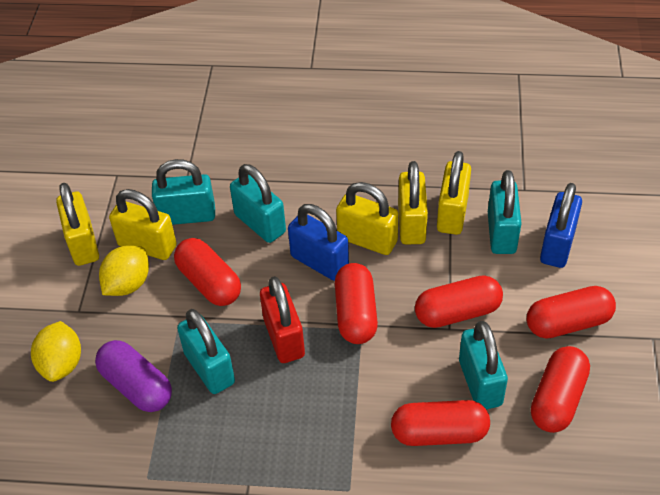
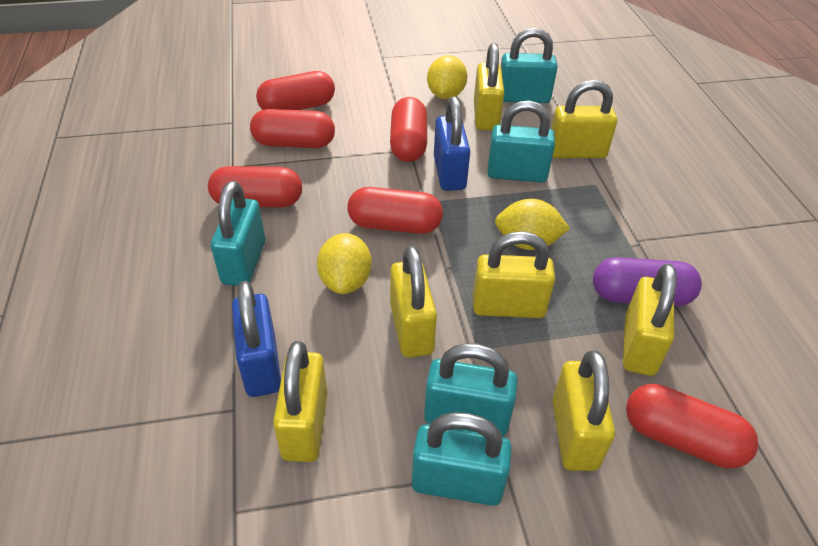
red padlock: 1 -> 0
yellow lemon: 2 -> 3
yellow padlock: 5 -> 7

